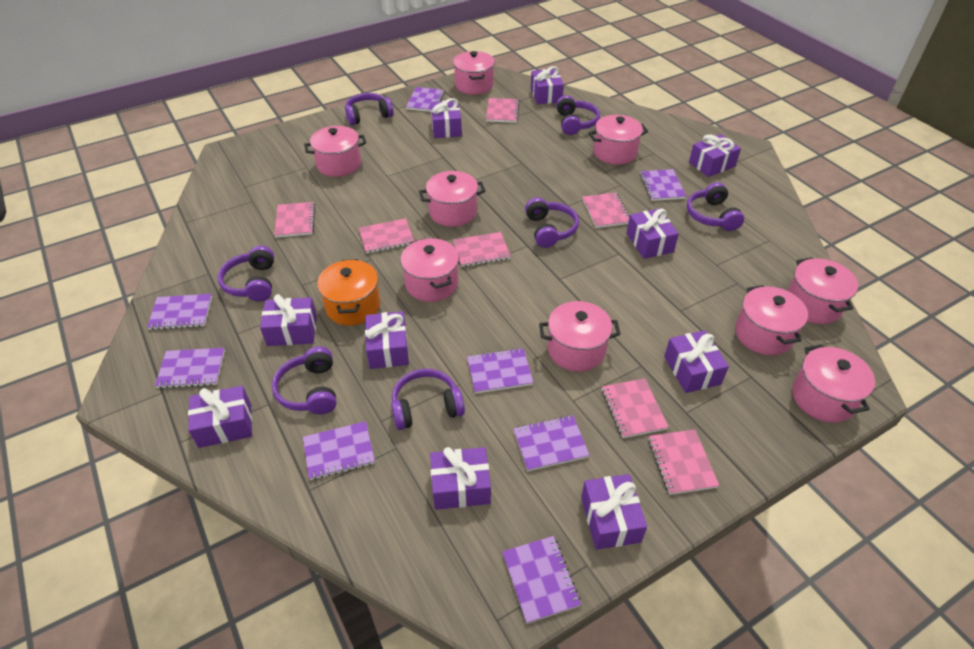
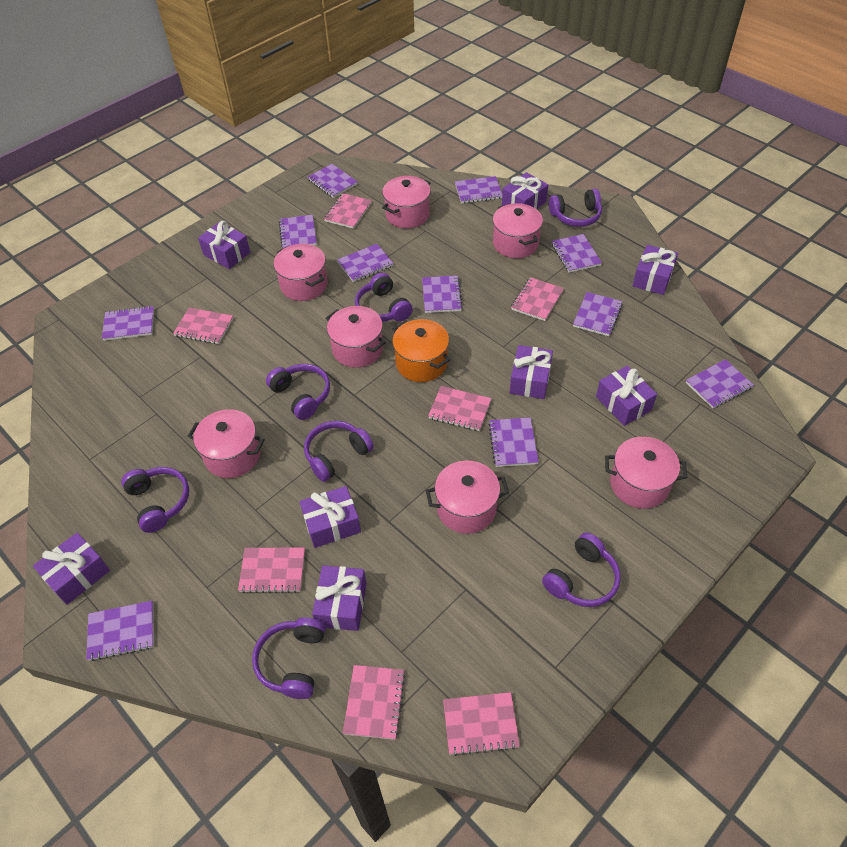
pink pot: 9 -> 7
purple gift: 10 -> 8
purple notebook: 8 -> 11

